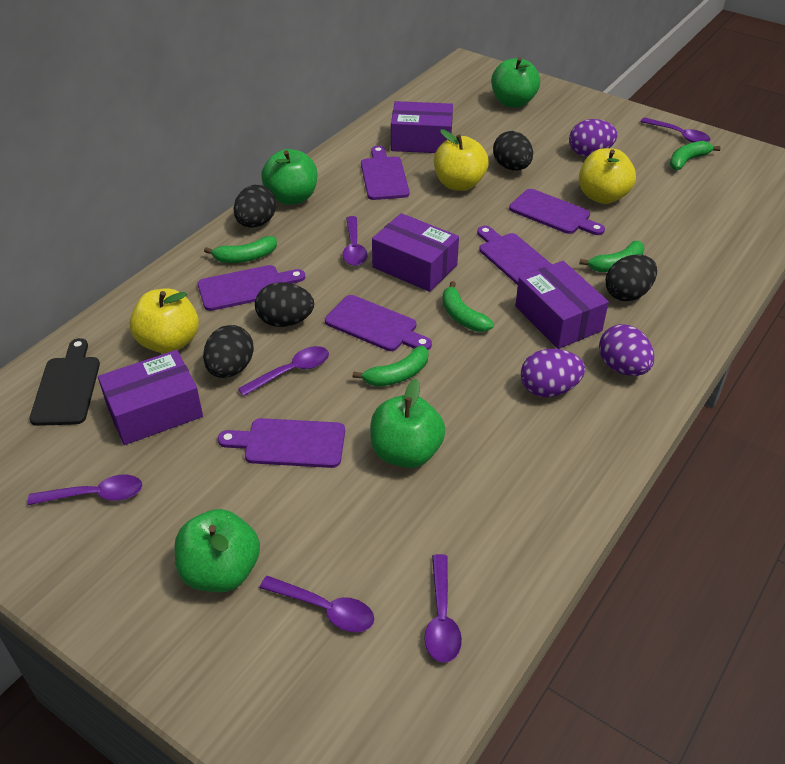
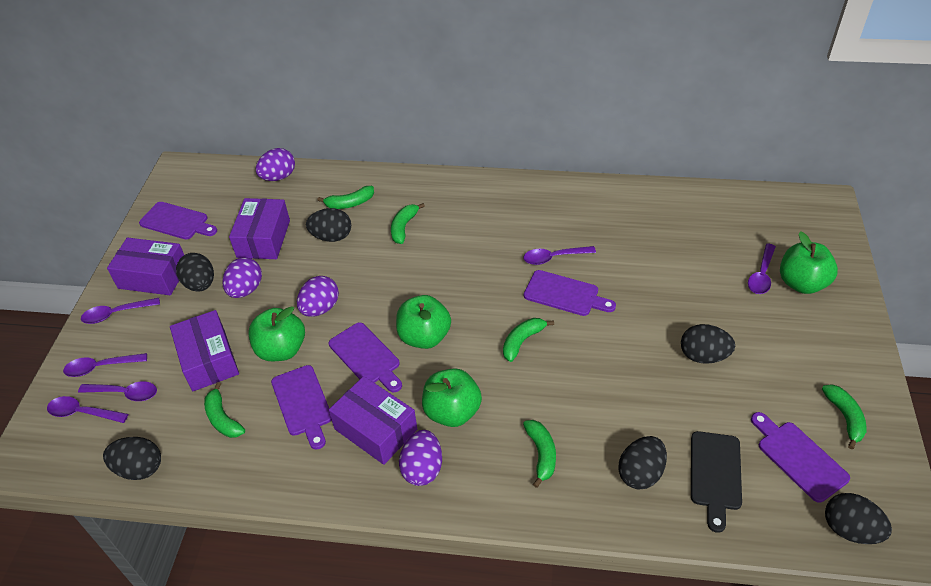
black egg: 5 -> 6
green banana: 5 -> 6
purple cutting board: 6 -> 5
purple egg: 3 -> 4
yellow apple: 3 -> 0

